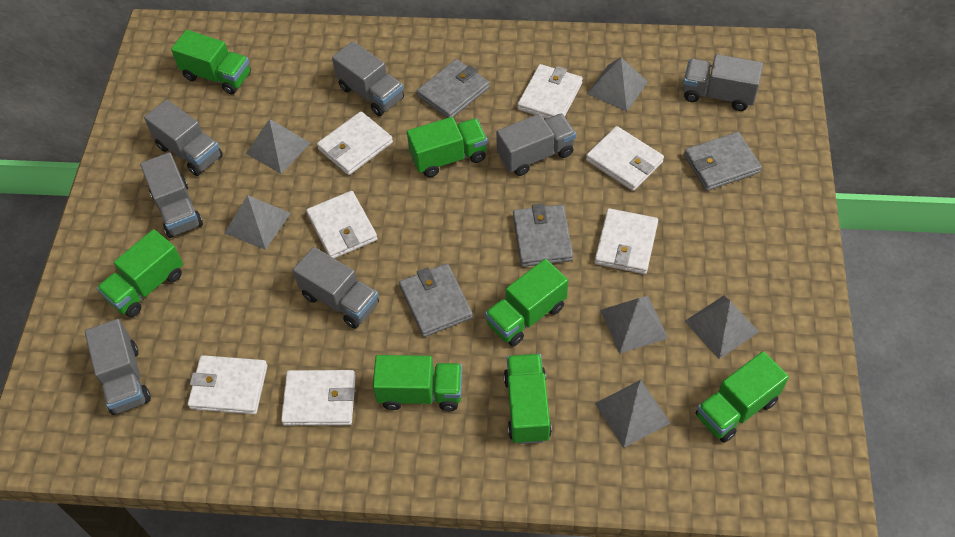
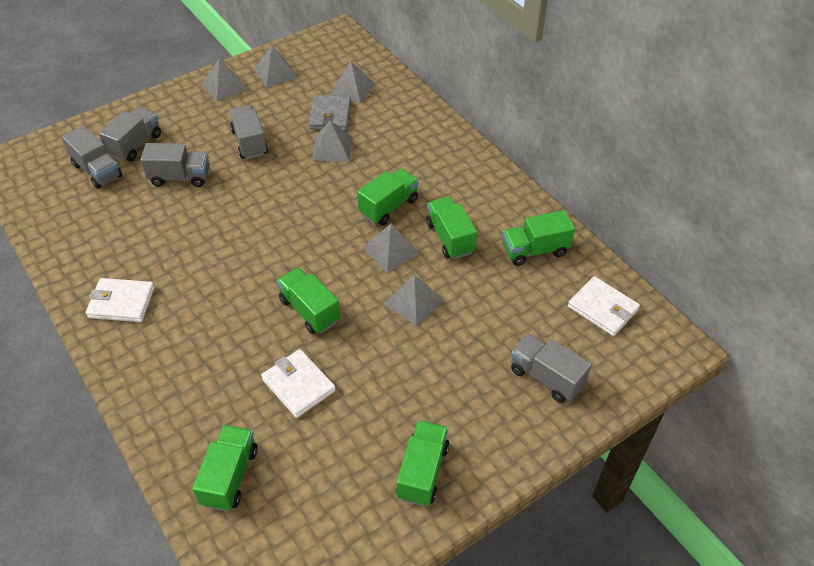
green truck: 7 -> 6
grey truck: 7 -> 5
grey wallet: 4 -> 1
white wallet: 7 -> 3

